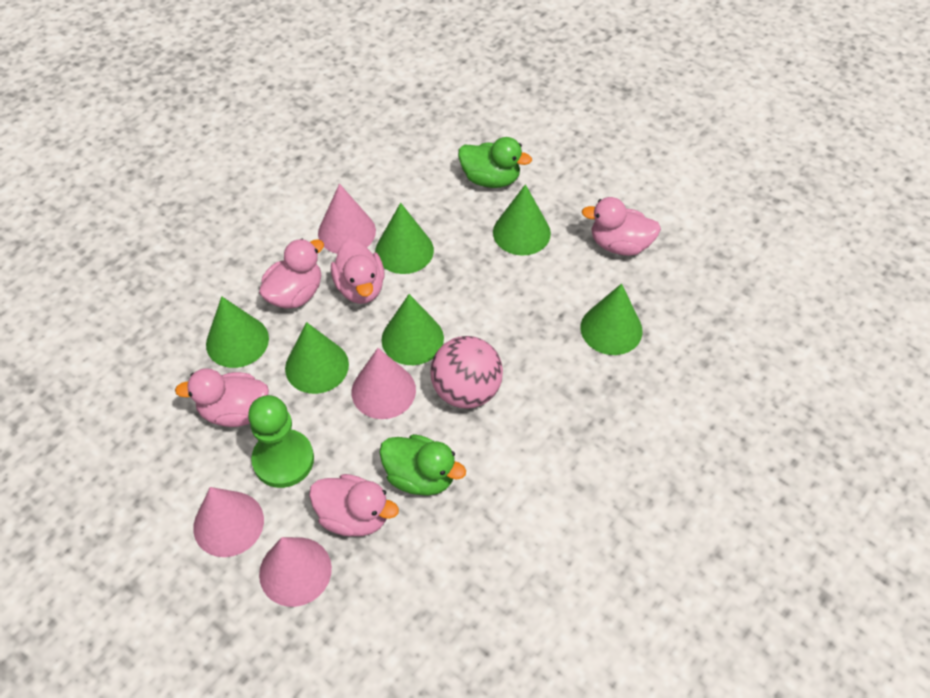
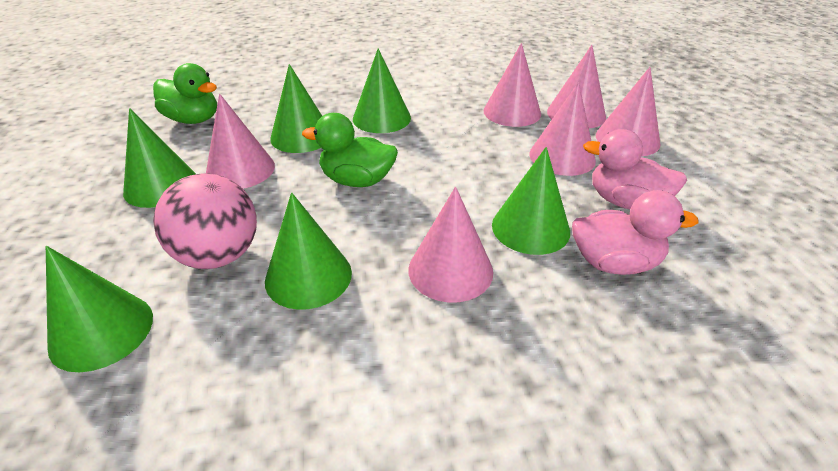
green pawn: 1 -> 0
pink cone: 4 -> 6
pink duck: 5 -> 2

